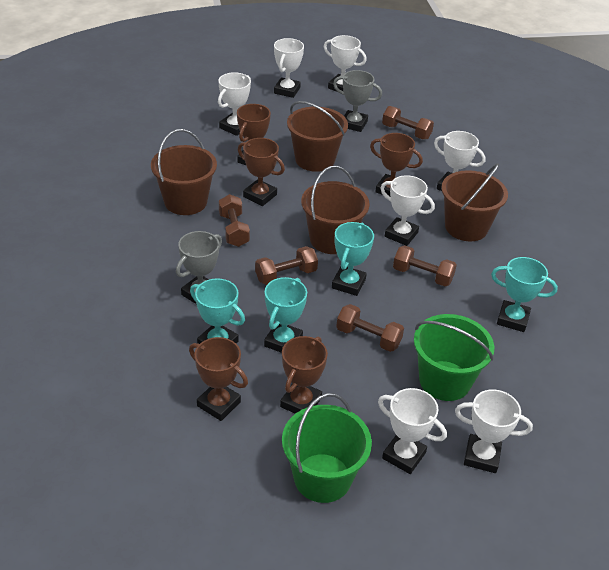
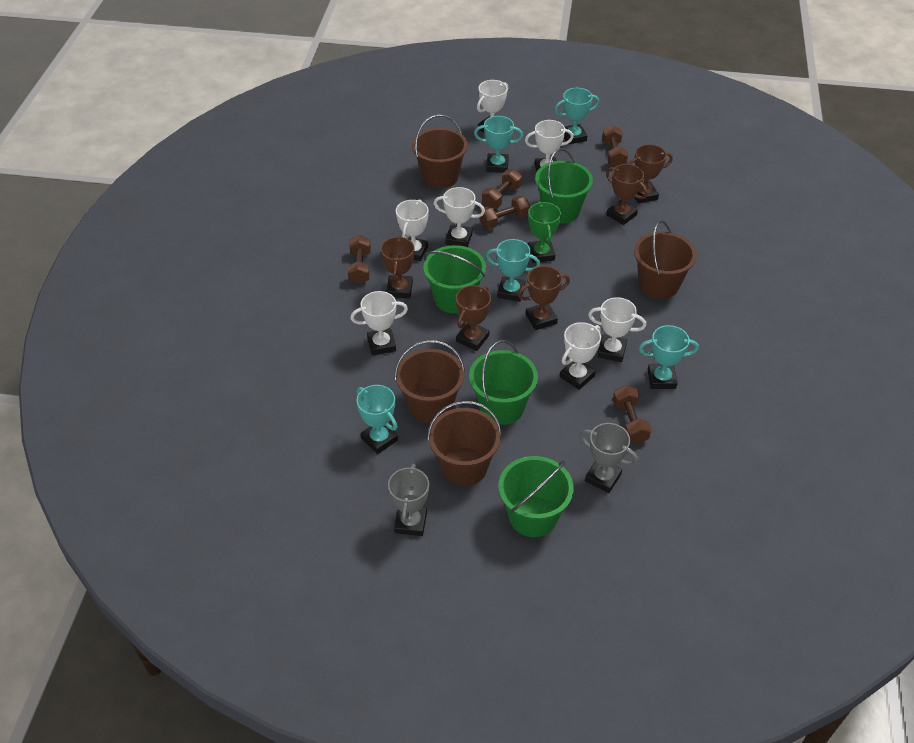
green bucket: 2 -> 4
green trophy: 0 -> 1
turquoise trophy: 4 -> 5

